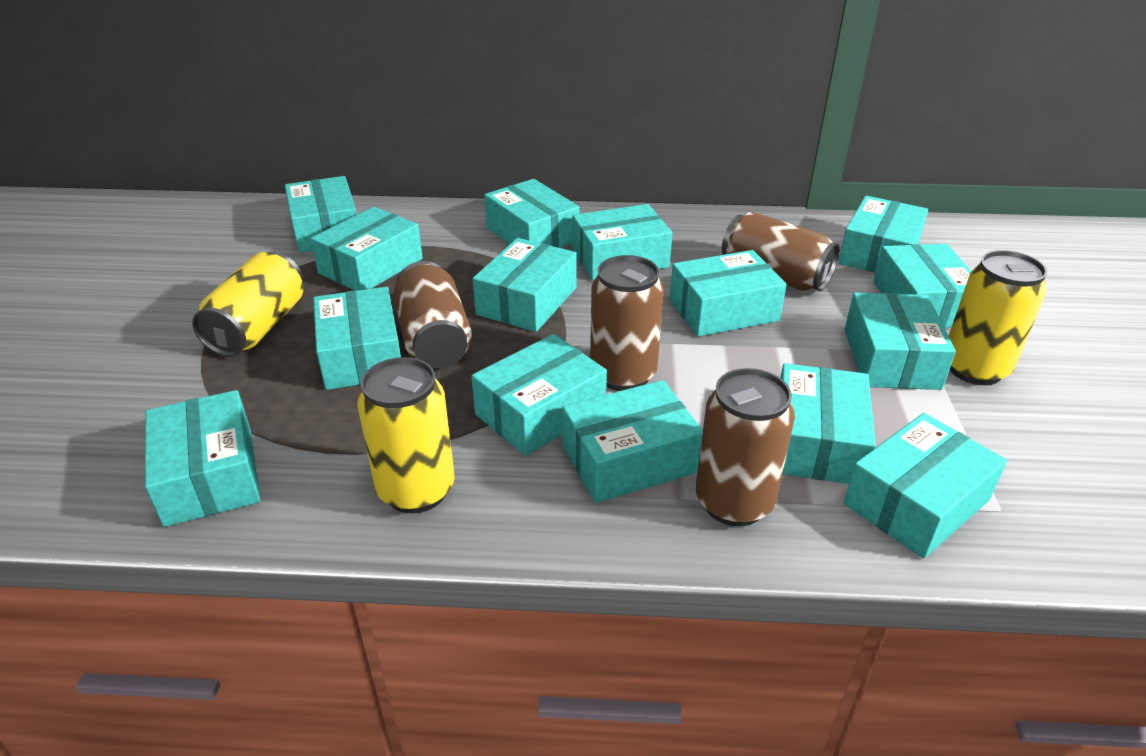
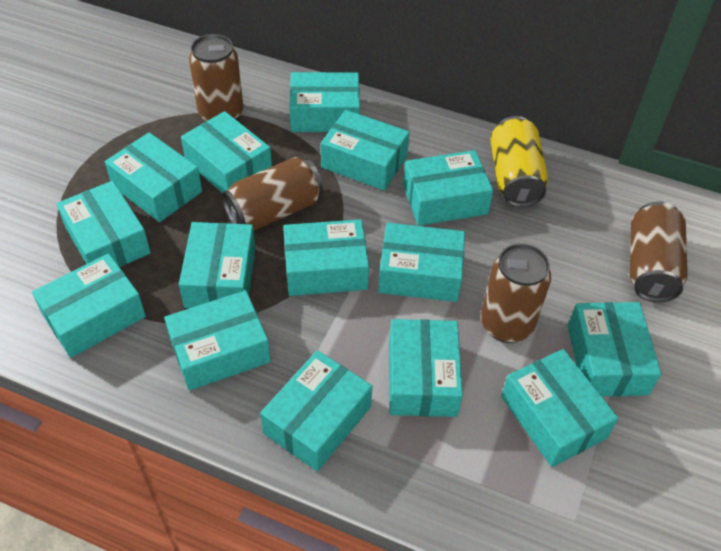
yellow can: 3 -> 1

